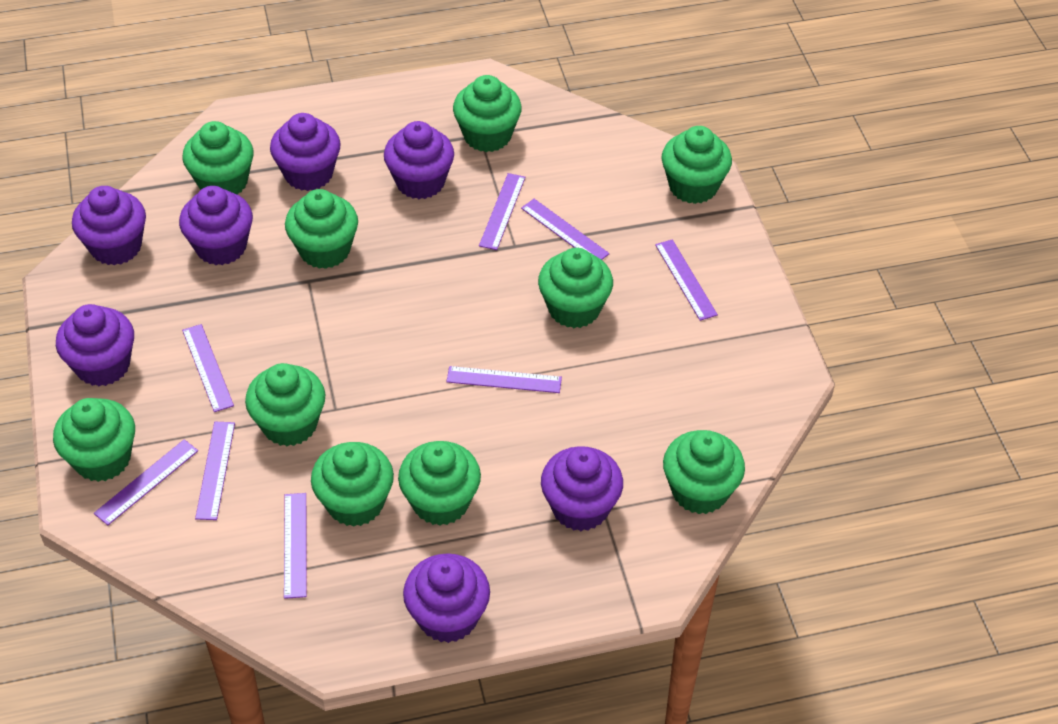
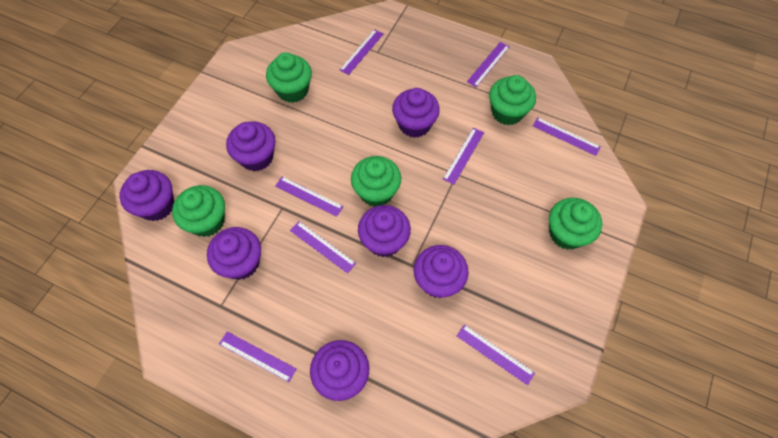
green cupcake: 10 -> 5

